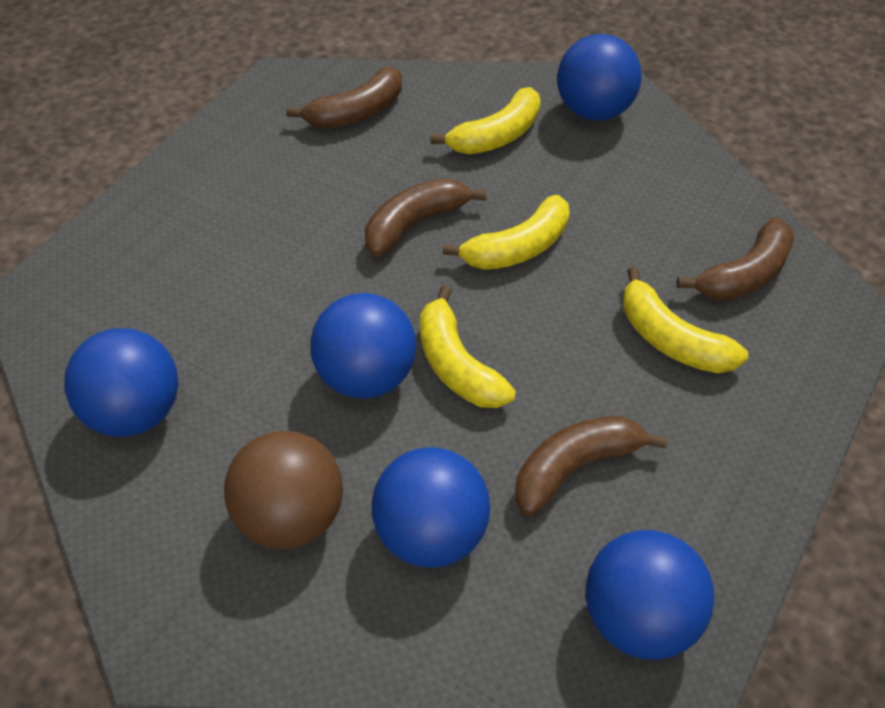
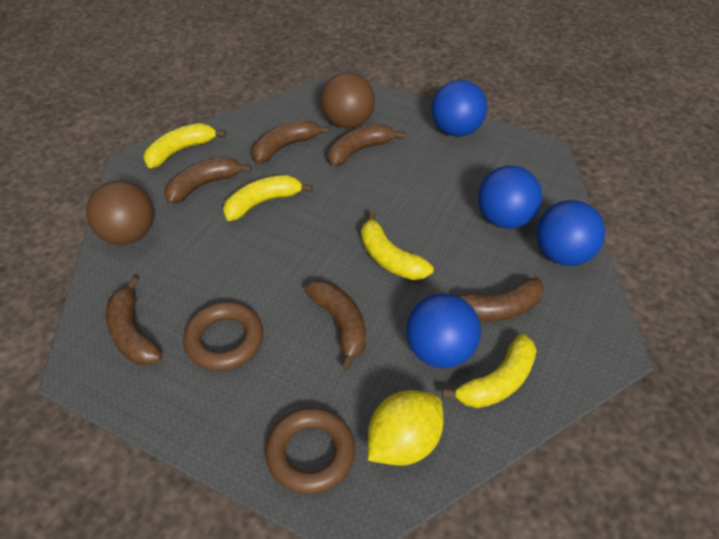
blue ball: 5 -> 4
brown ball: 1 -> 2
brown banana: 4 -> 6
brown ring: 0 -> 2
yellow lemon: 0 -> 1

